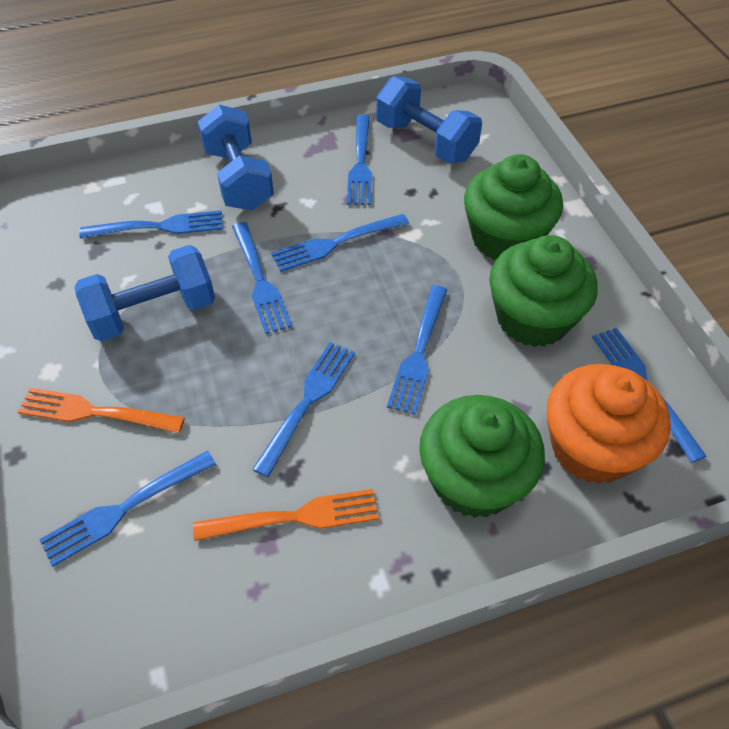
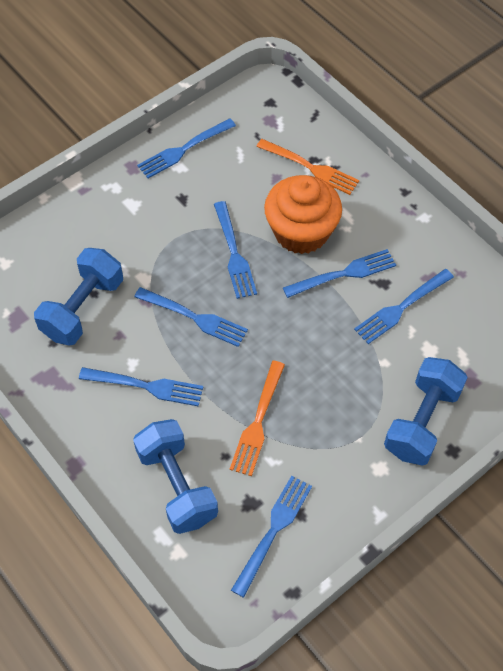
blue fork: 8 -> 7
green cupcake: 3 -> 0

